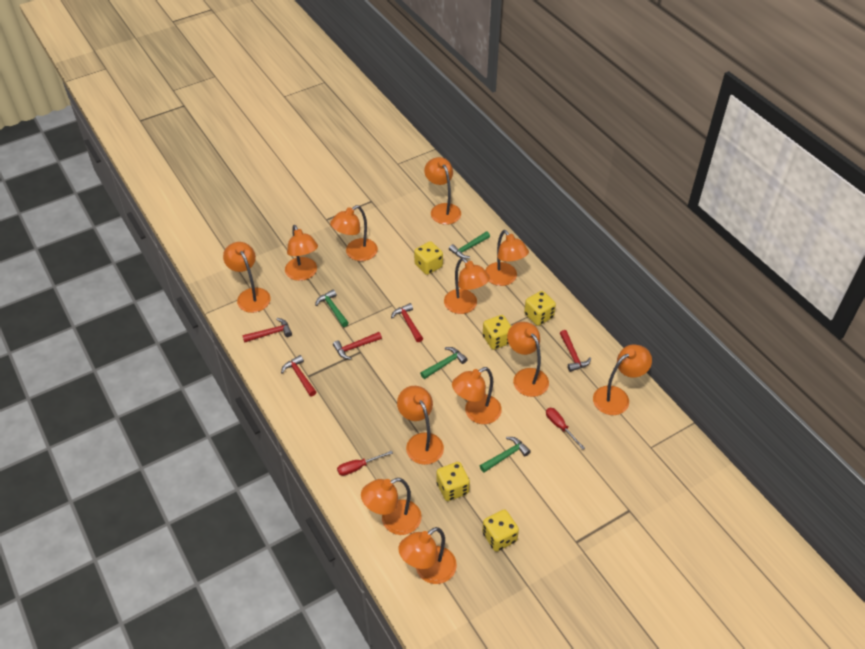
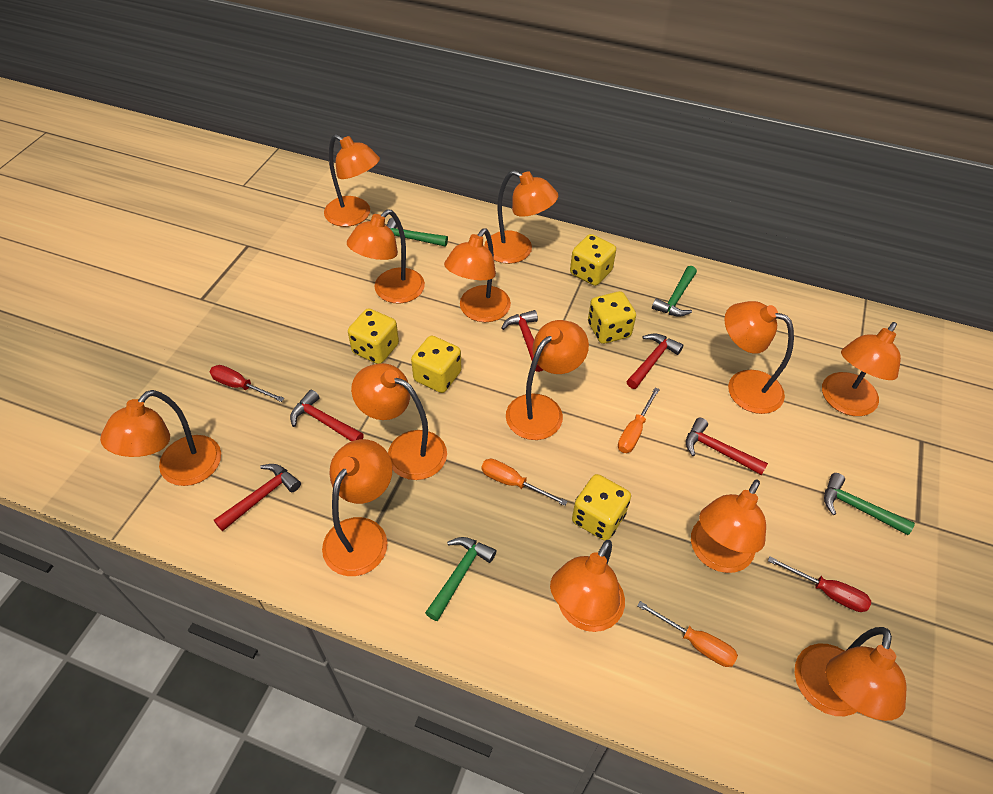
orange lamp: 12 -> 13
orange screwdriver: 0 -> 3

